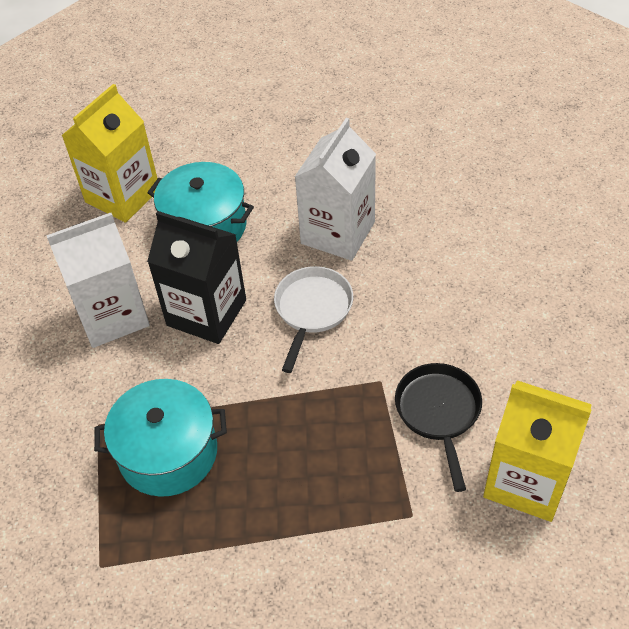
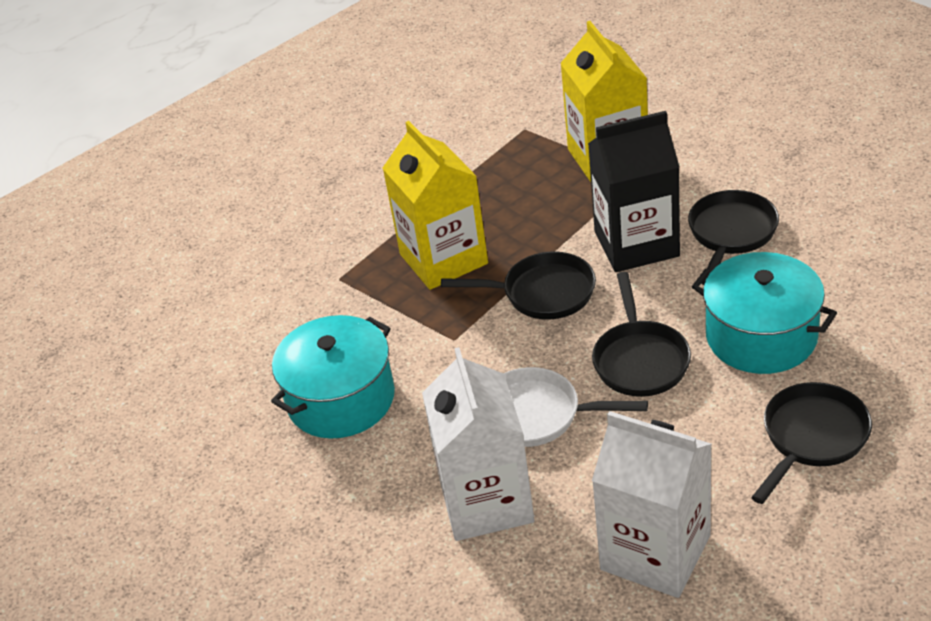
black pan: 1 -> 4

